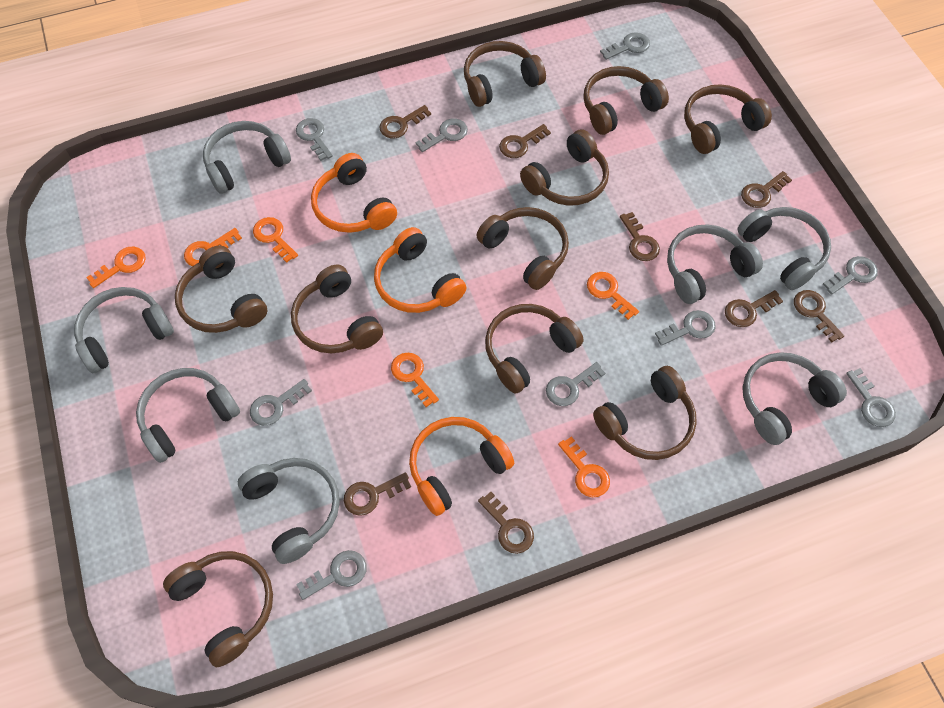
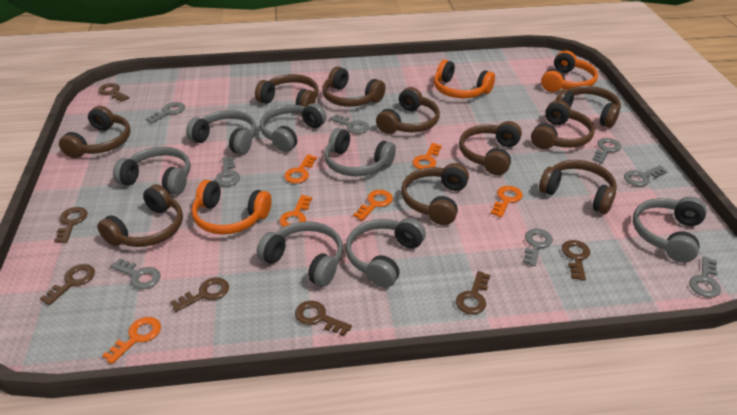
brown key: 8 -> 7
grey key: 9 -> 8

